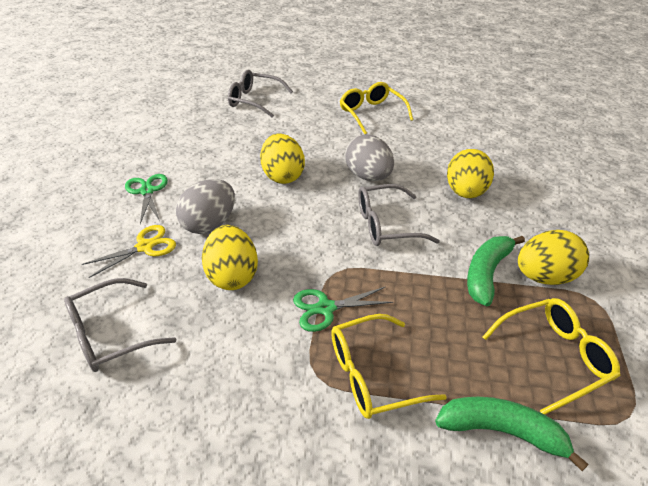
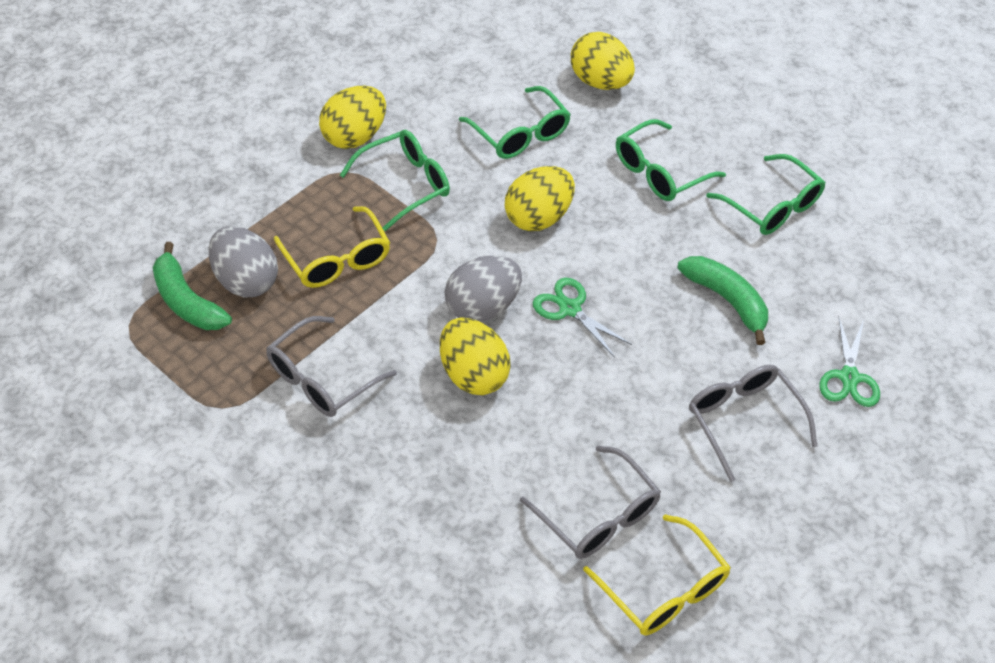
green glasses: 0 -> 4
yellow glasses: 3 -> 2
yellow scissors: 1 -> 0

